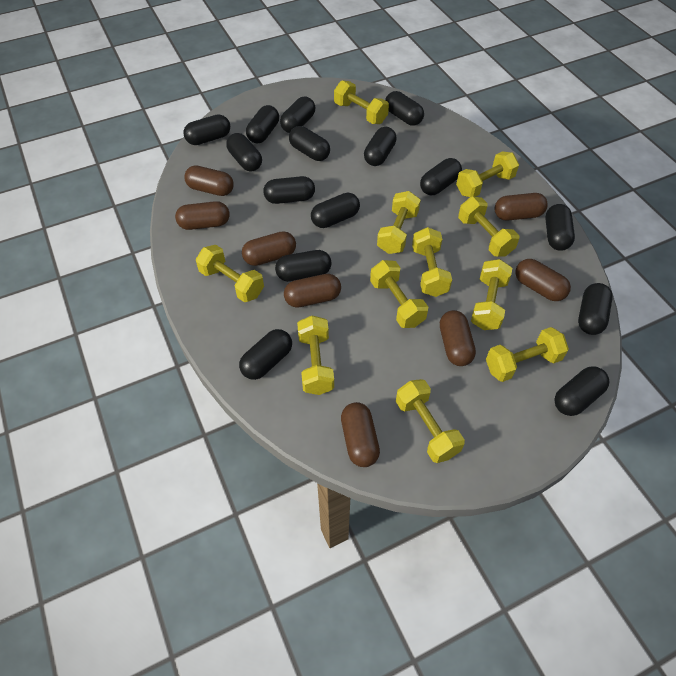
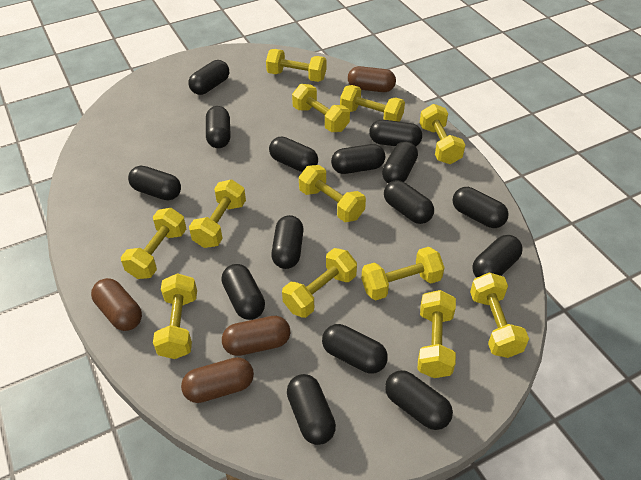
brown capsule: 8 -> 4
yellow dumbbell: 11 -> 12

